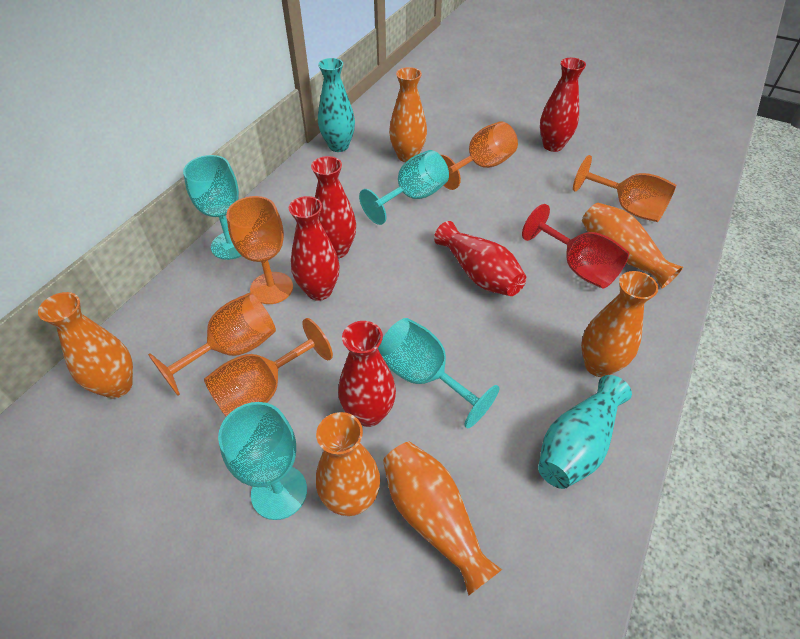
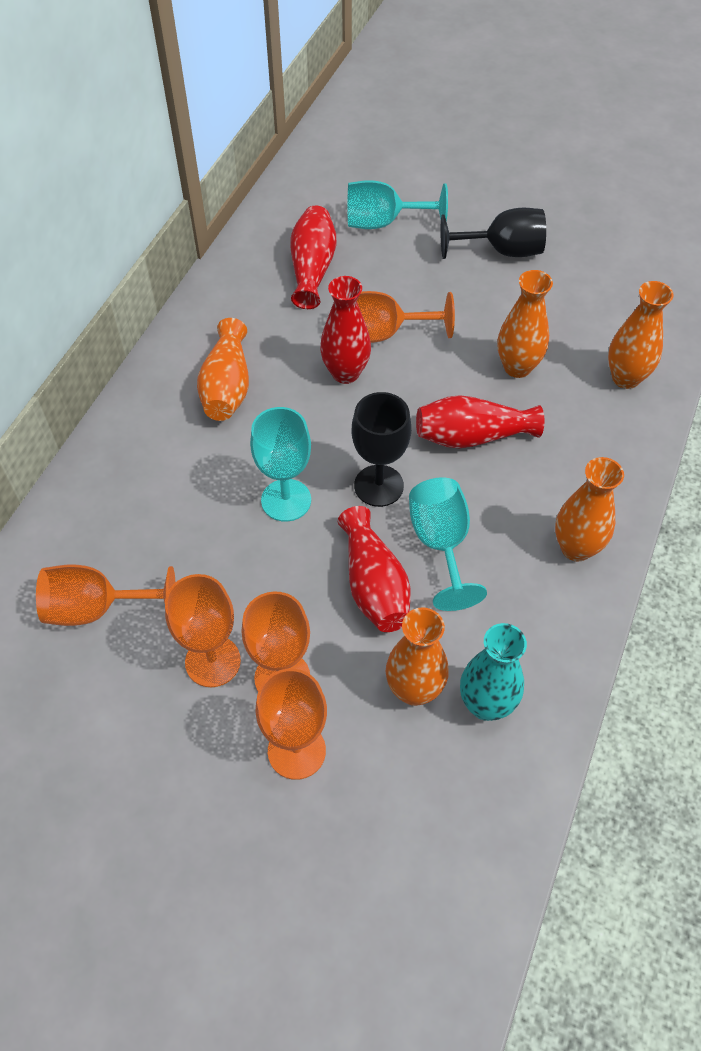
black goblet: 0 -> 2
orange vase: 6 -> 5
red goblet: 1 -> 0
red vase: 5 -> 4
turquoise goblet: 4 -> 3
turquoise vase: 2 -> 1

